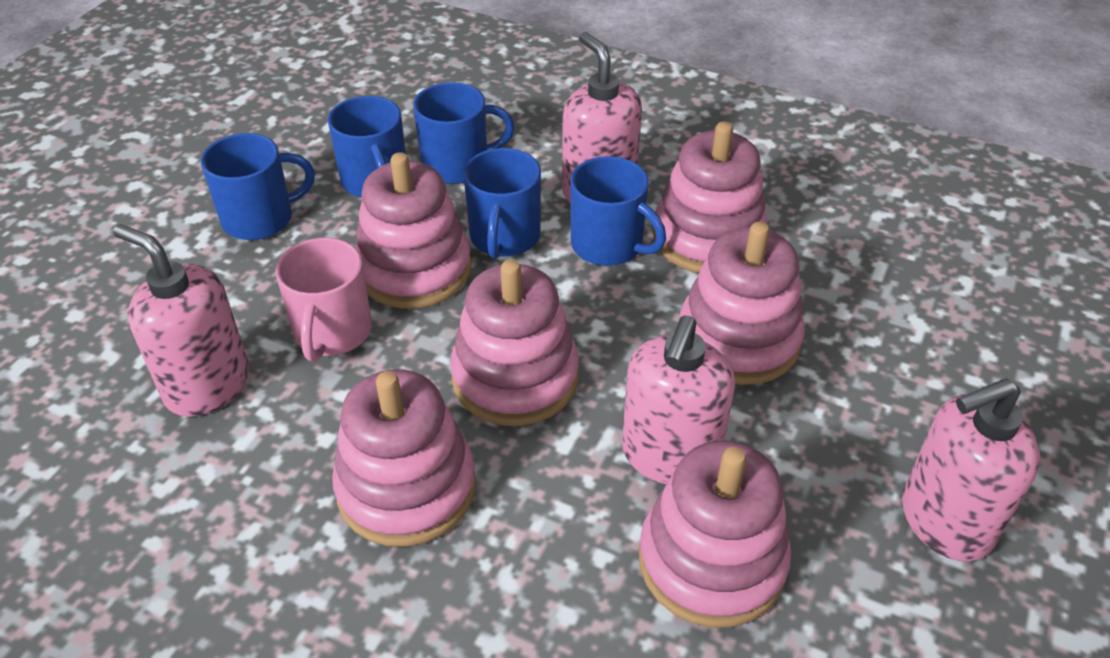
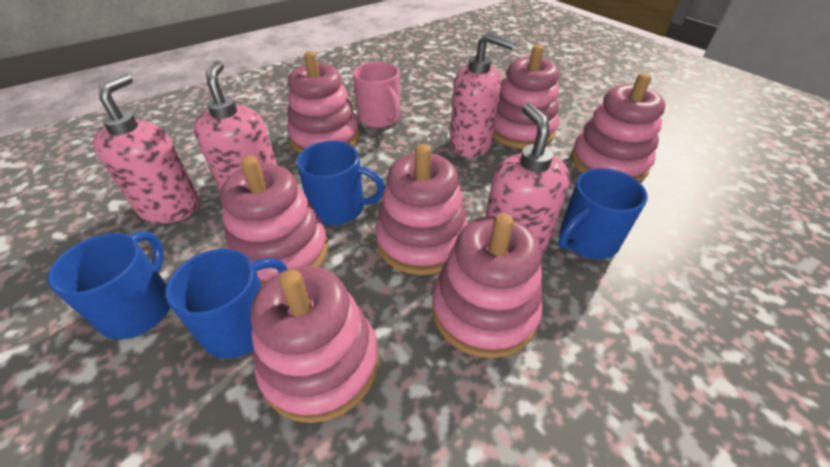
blue mug: 5 -> 4
pink stacking toy: 6 -> 7

